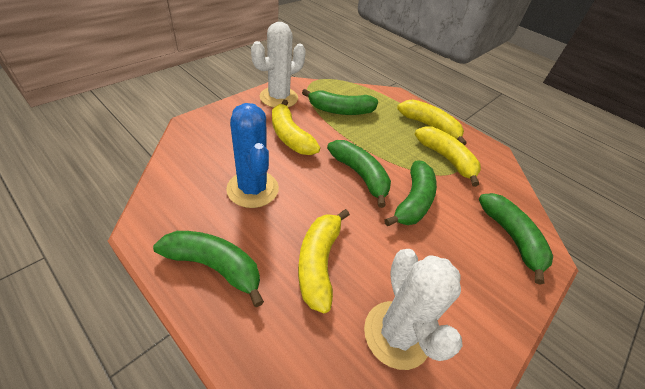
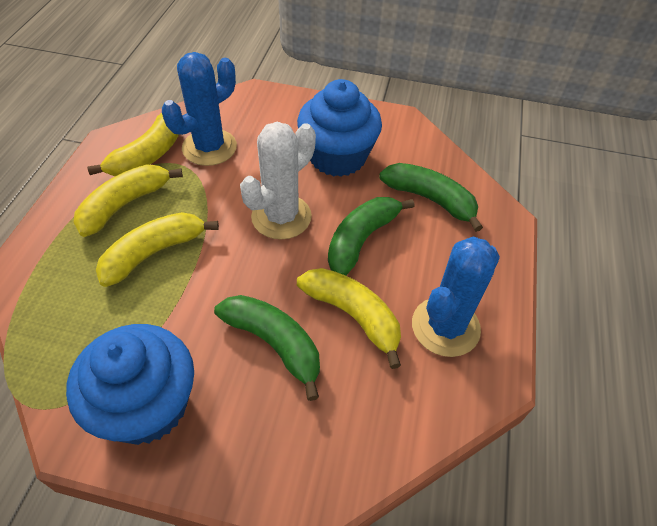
blue cactus: 1 -> 2
blue cupcake: 0 -> 2
green banana: 5 -> 3
white cactus: 2 -> 1

